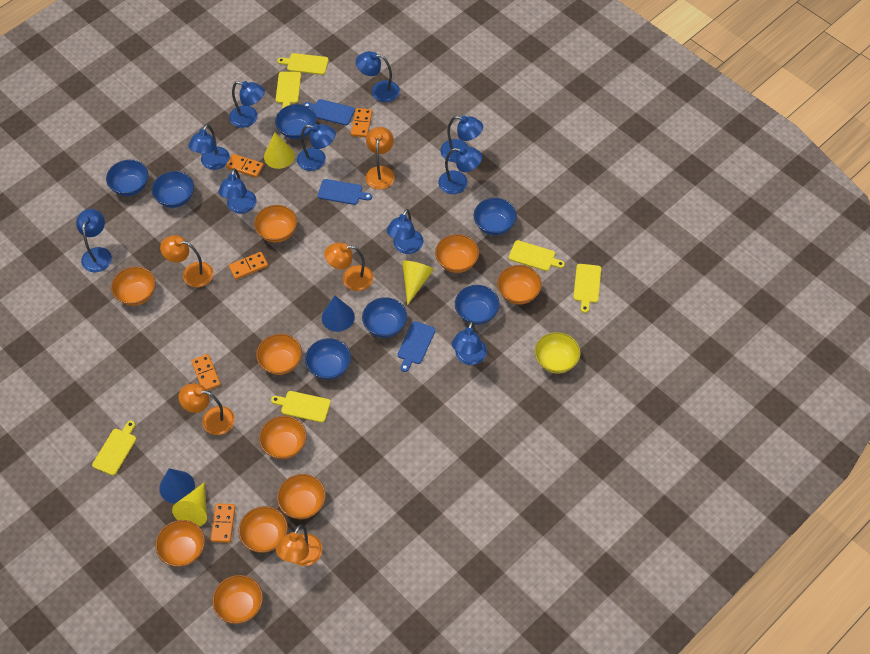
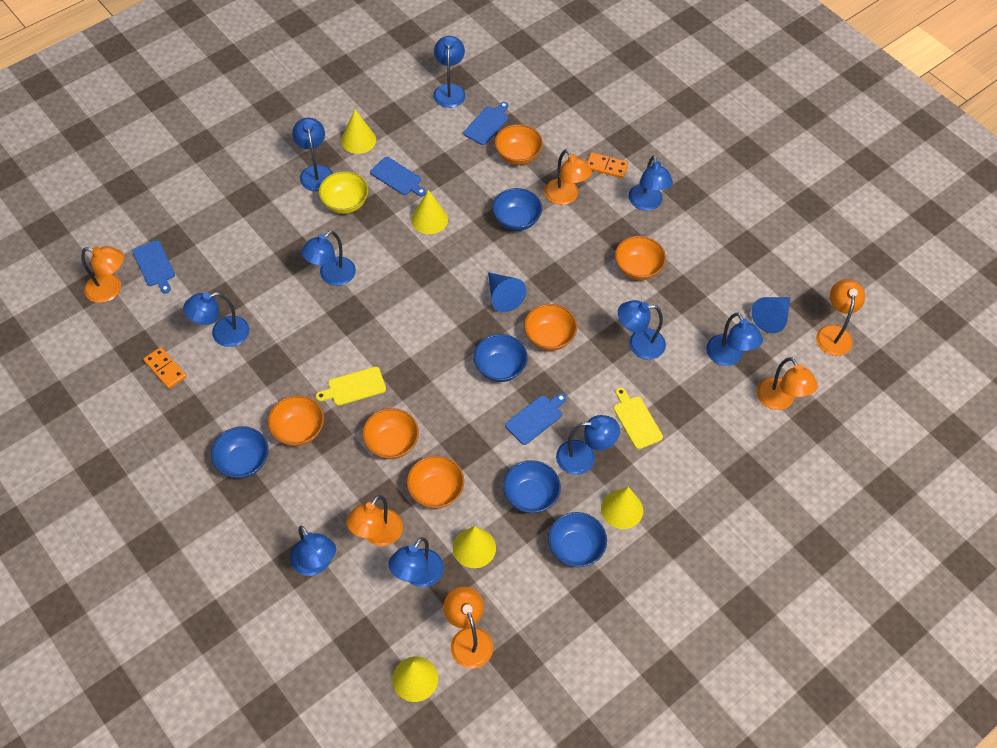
blue bowl: 7 -> 5
blue cutting board: 3 -> 4
orange bowl: 10 -> 6
orange domino: 5 -> 2
orange lamp: 5 -> 6
yellow cone: 3 -> 5
yellow cutting board: 6 -> 2

